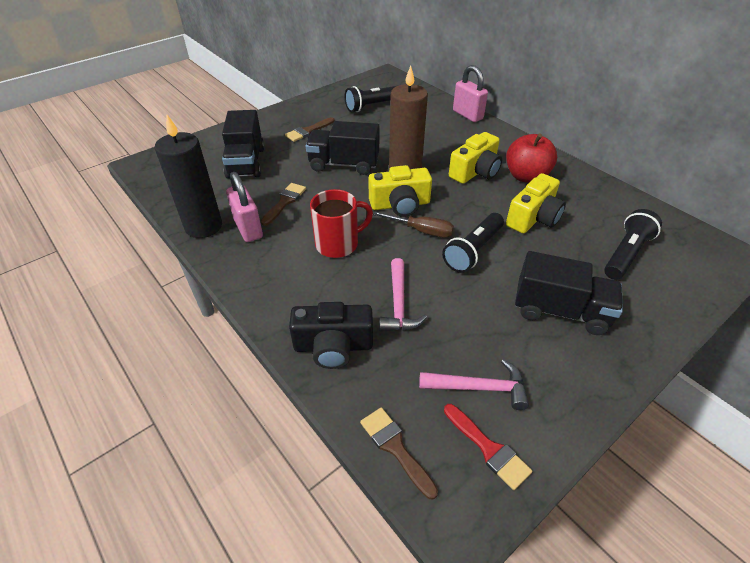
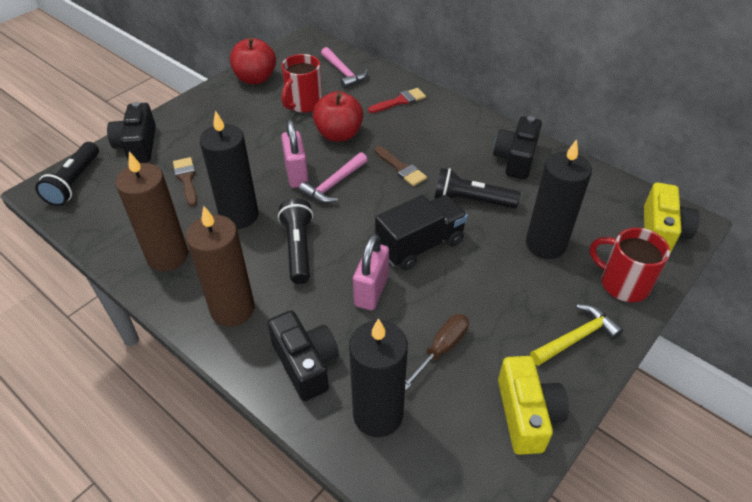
black camera: 1 -> 3
black candle: 1 -> 3
black truck: 3 -> 1
brown brush: 3 -> 2
brown candle: 1 -> 2
red apple: 1 -> 2
red mug: 1 -> 2
yellow camera: 3 -> 2
yellow hammer: 0 -> 1

